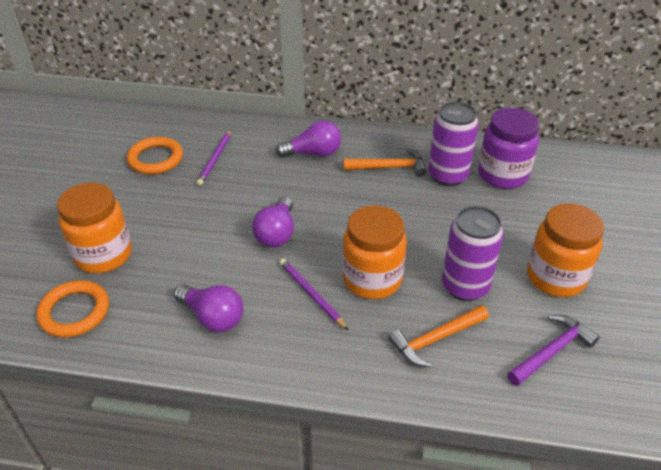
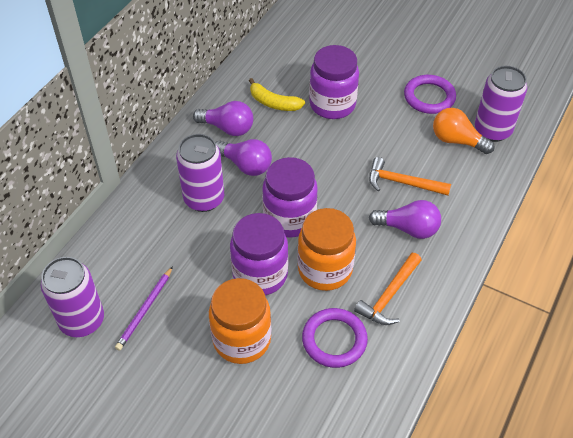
orange jar: 3 -> 2
orange light bulb: 0 -> 1
orange ring: 2 -> 0
purple can: 2 -> 3
purple hammer: 1 -> 0
purple jar: 1 -> 3
purple pencil: 2 -> 1
purple ring: 0 -> 2
yellow banana: 0 -> 1

